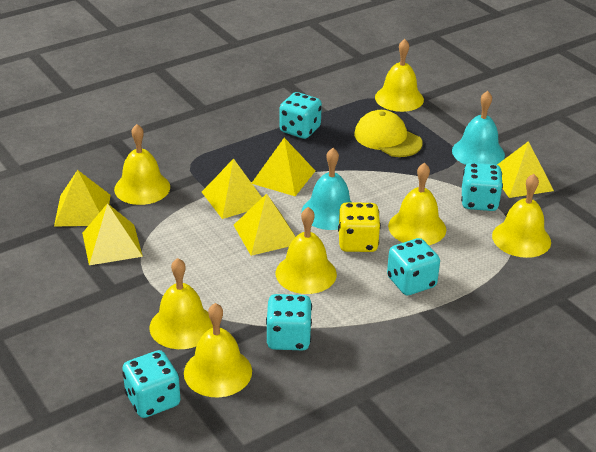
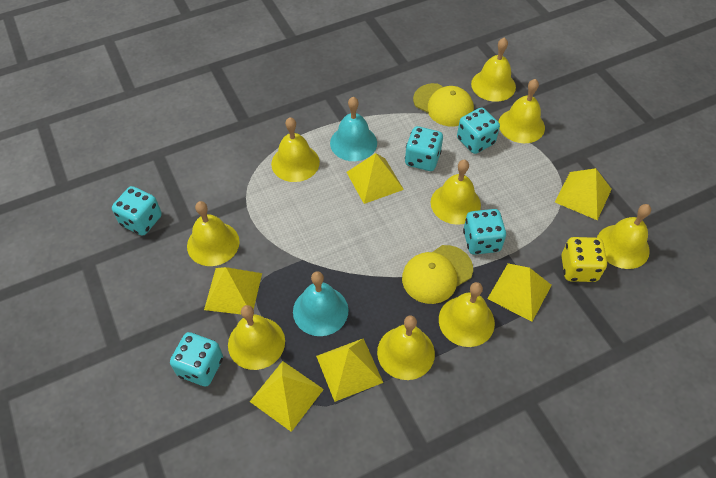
yellow bell: 7 -> 9
yellow cap: 1 -> 2

